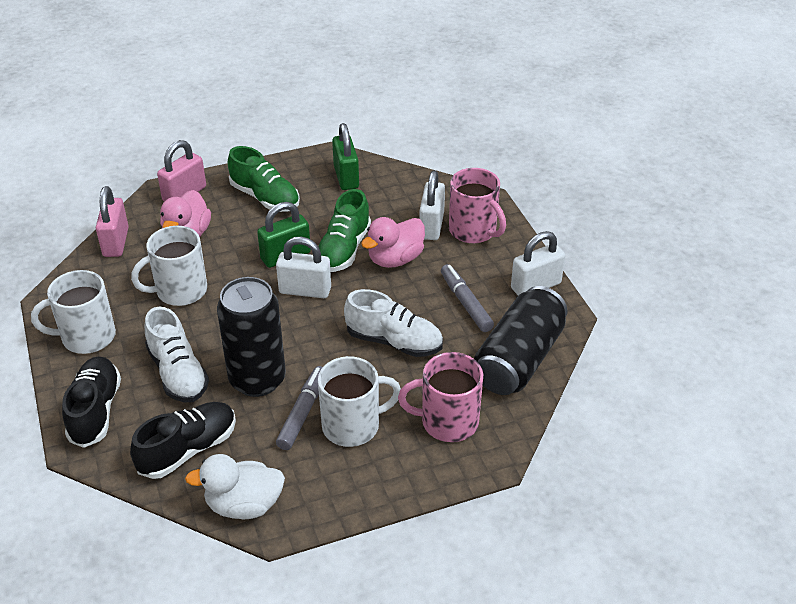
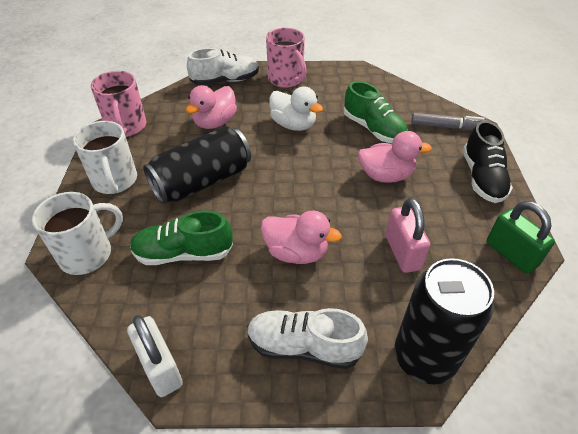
black shoe: 2 -> 1
green padlock: 2 -> 1
grey marker: 2 -> 1
pink duck: 2 -> 3
pink padlock: 2 -> 1
white mug: 3 -> 2
white padlock: 3 -> 1

